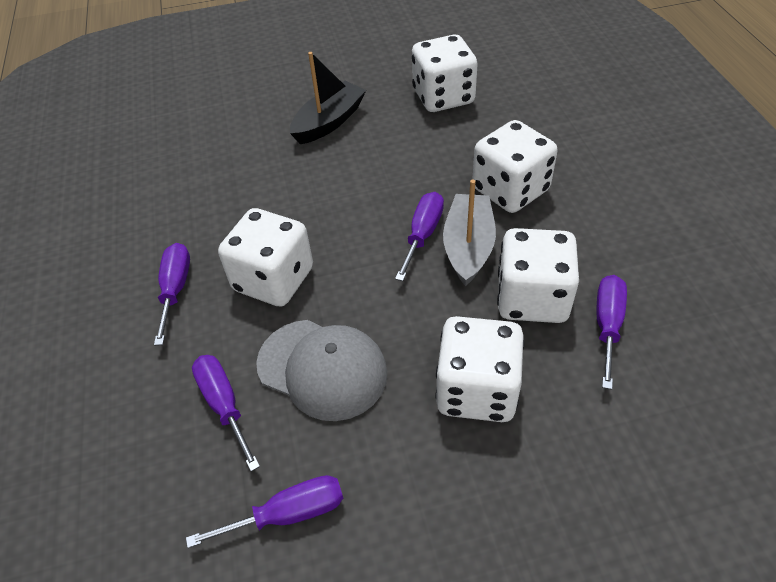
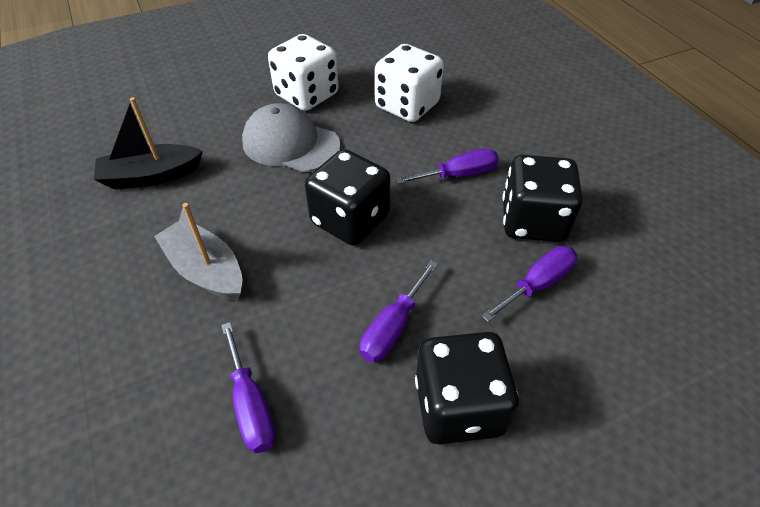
black dice: 0 -> 3
purple screwdriver: 5 -> 4
white dice: 5 -> 2

